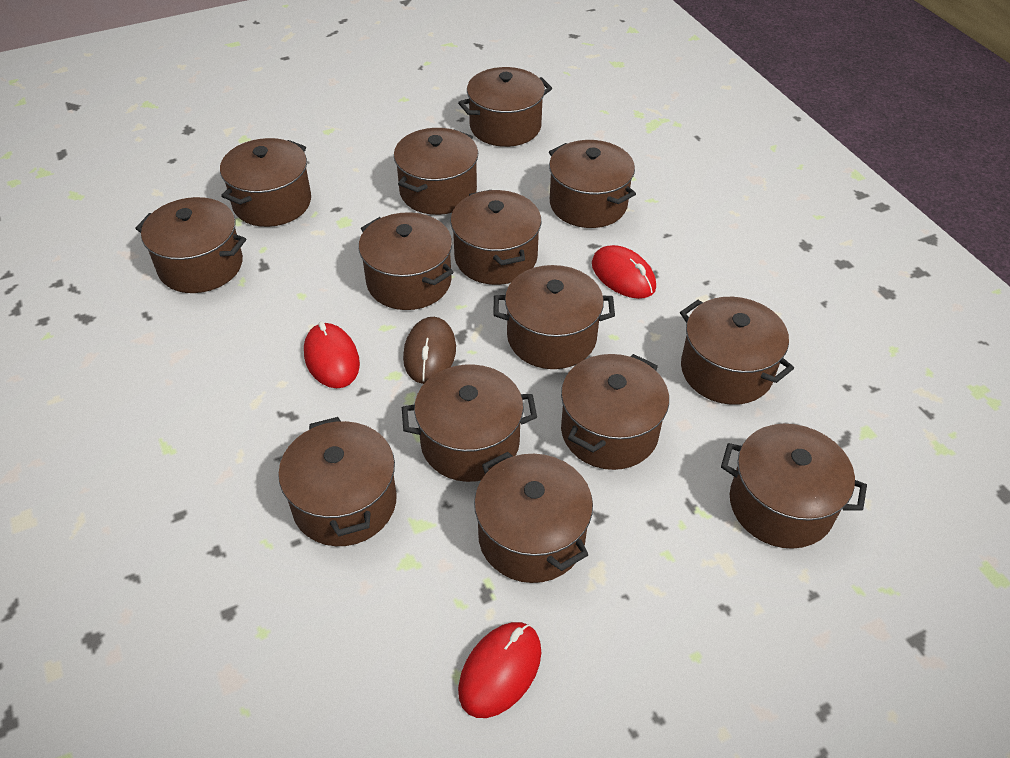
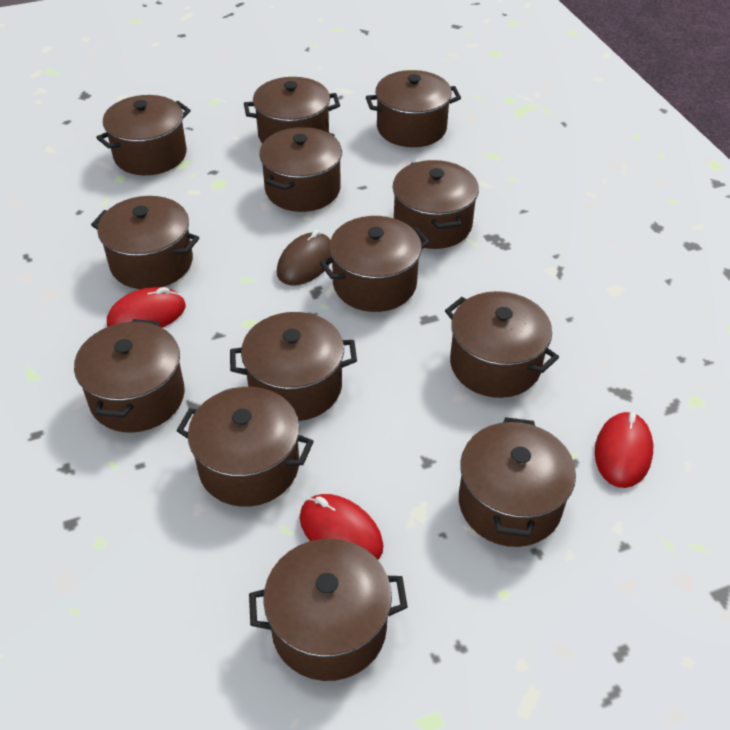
brown pot: 14 -> 13

